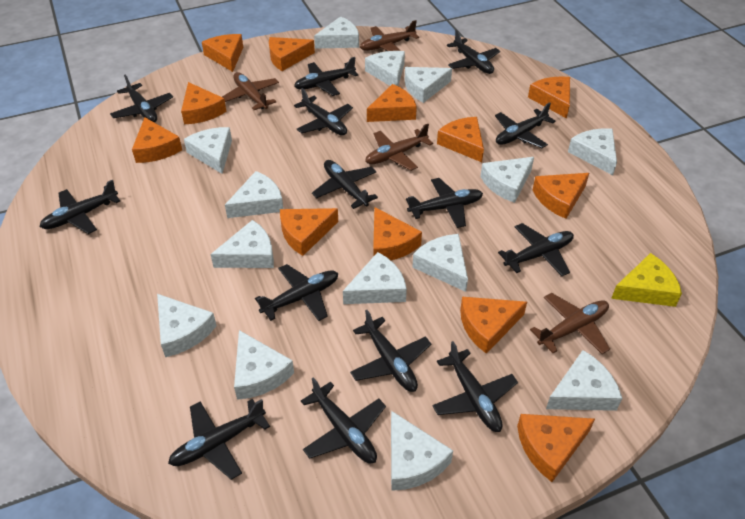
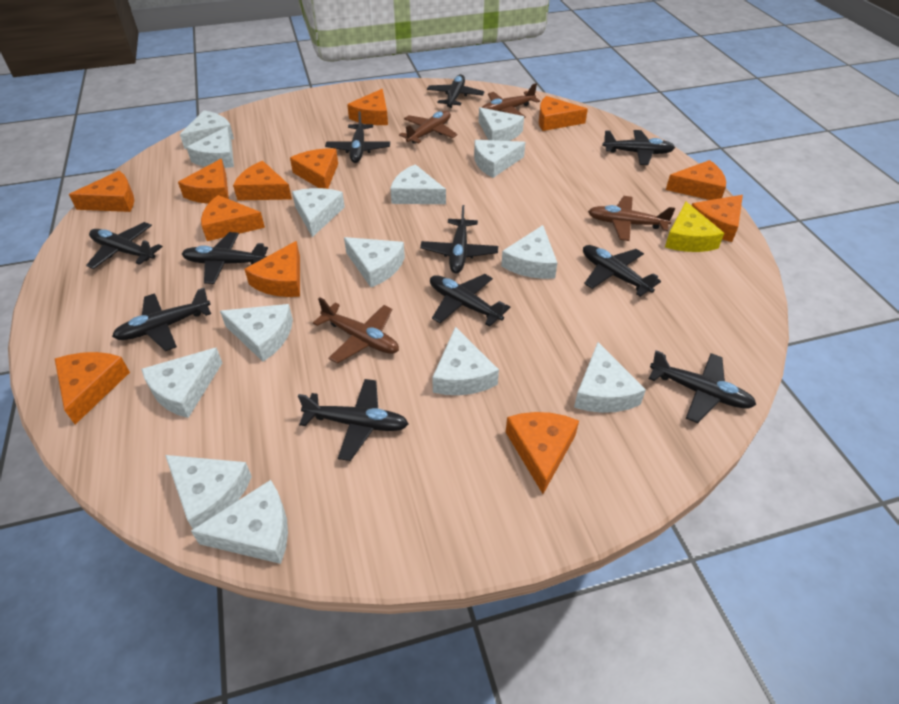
black plane: 14 -> 11

